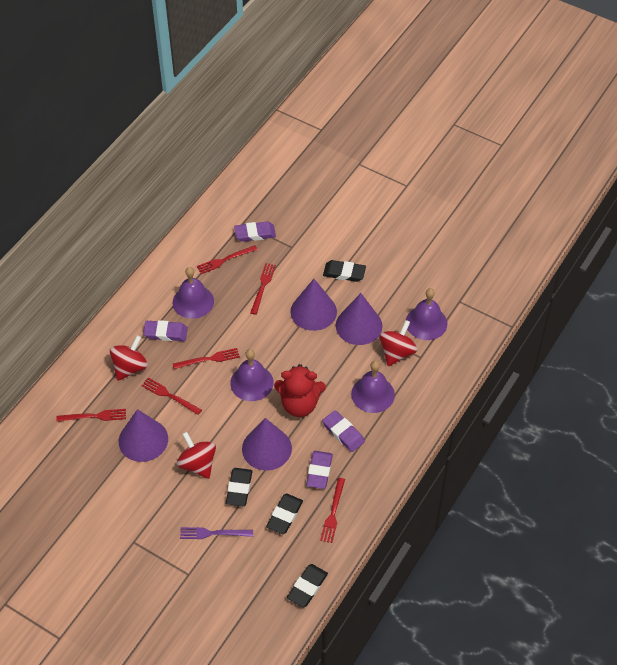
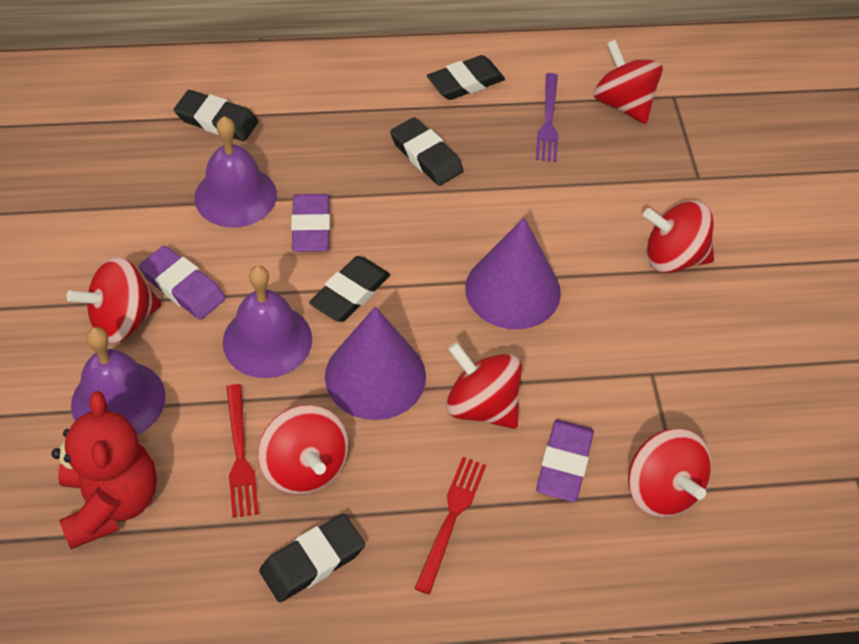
black eraser: 4 -> 5
purple bell: 4 -> 3
purple cone: 4 -> 2
purple eraser: 4 -> 3
red fork: 6 -> 2
red spinning top: 3 -> 6

